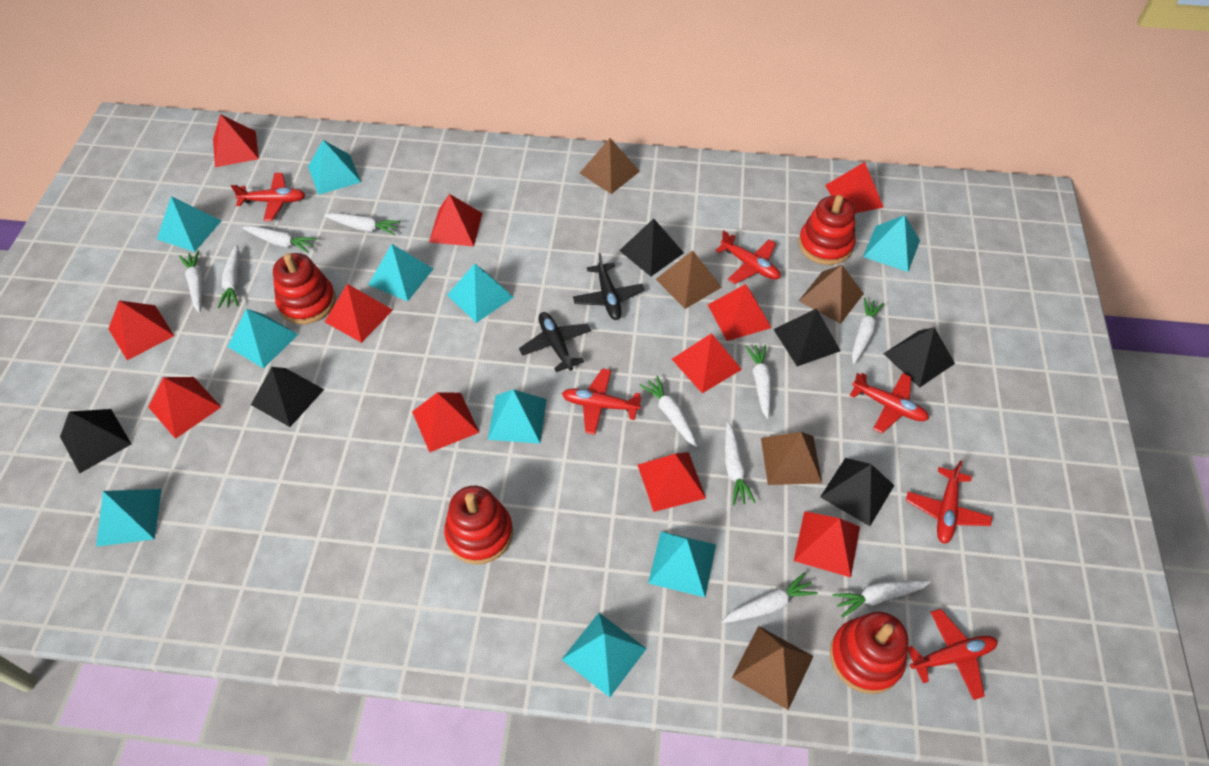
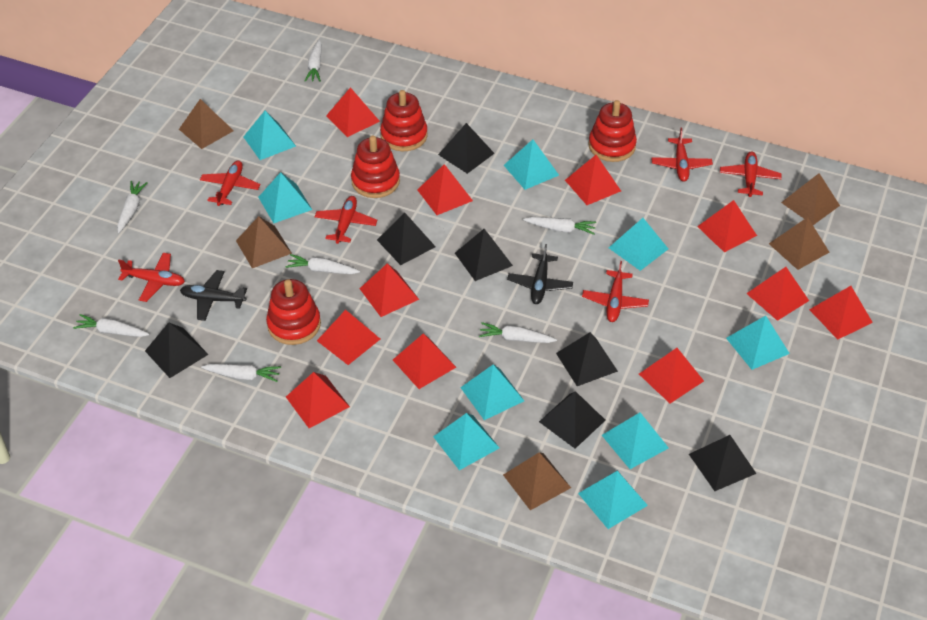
black pyramid: 6 -> 7
turquoise pyramid: 10 -> 9
white carrot: 10 -> 7

